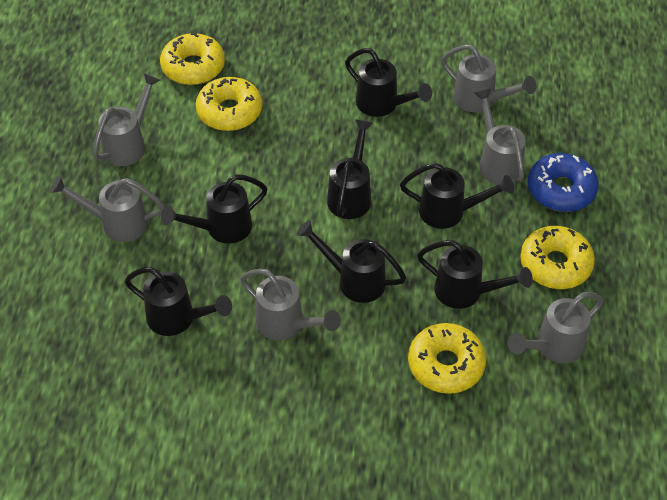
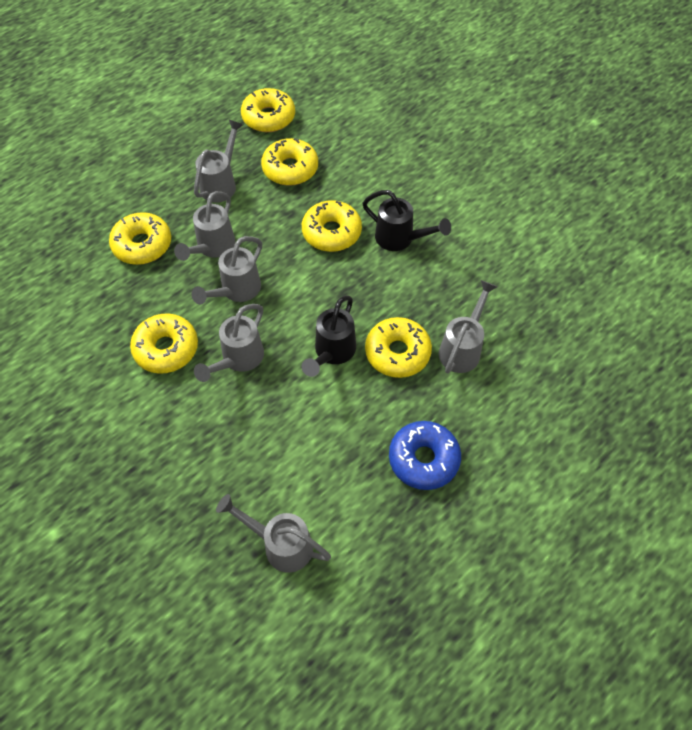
black watering can: 7 -> 2
yellow donut: 4 -> 6

